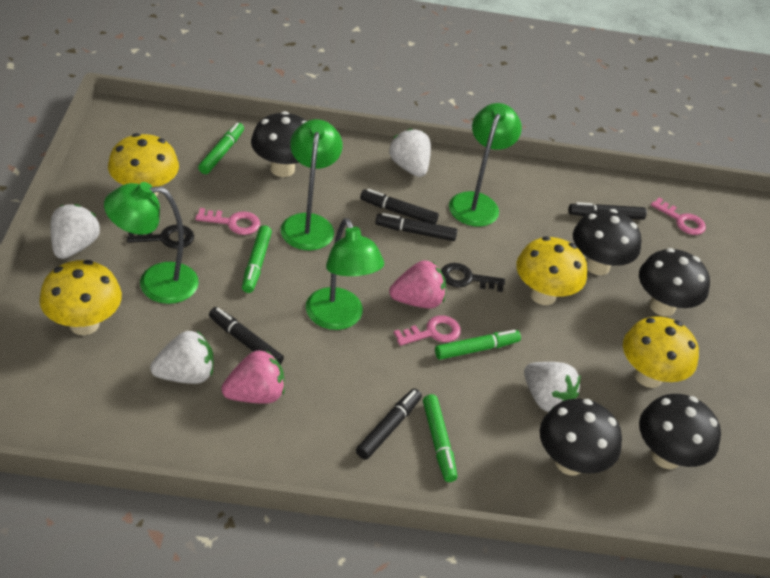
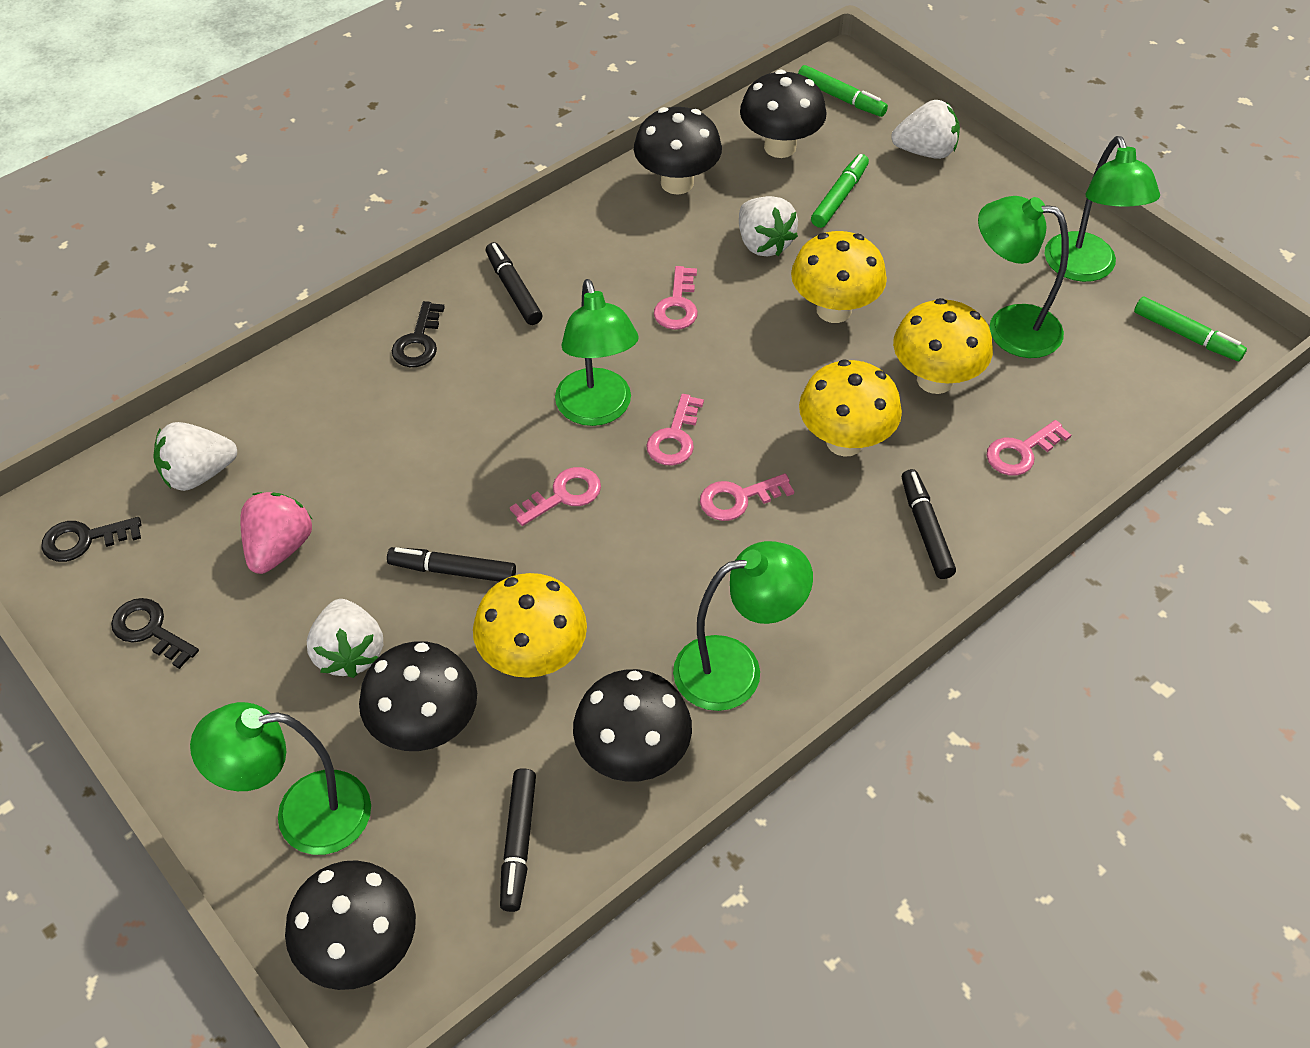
black key: 2 -> 3
black marker: 5 -> 4
green lamp: 4 -> 5
green marker: 4 -> 3
pink key: 3 -> 5
pink strawberry: 2 -> 1

